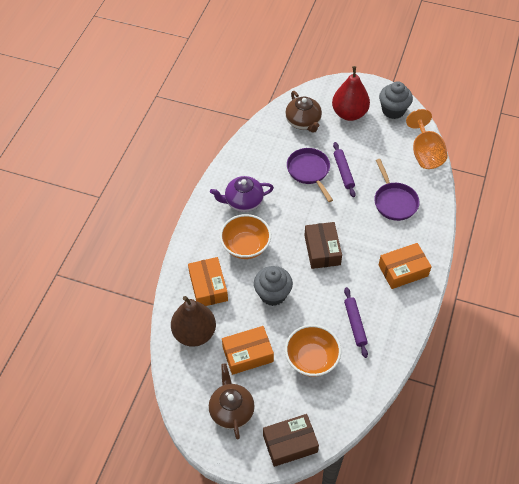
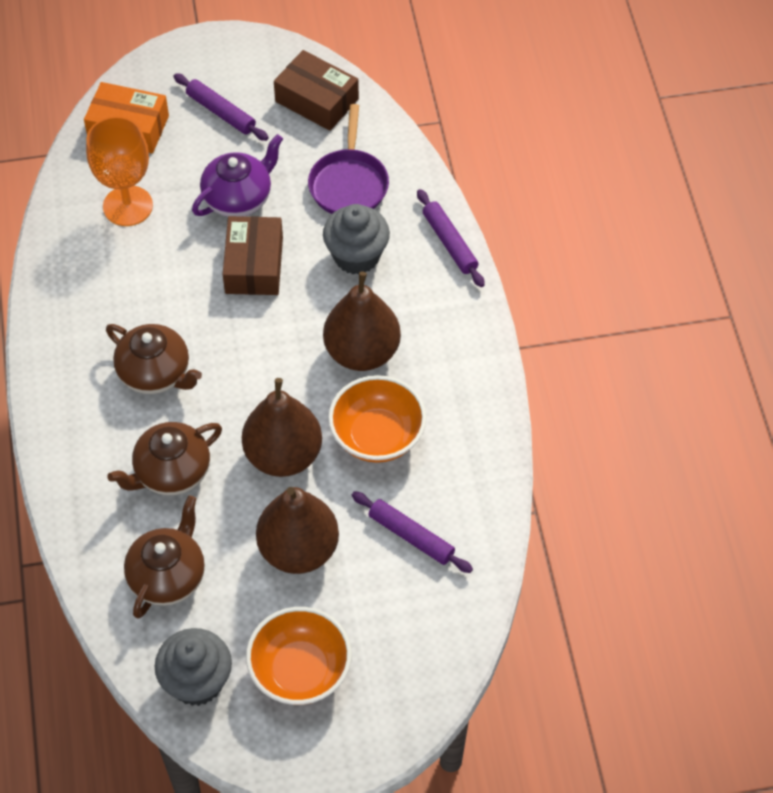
brown pear: 1 -> 3
brown teapot: 2 -> 3
orange box: 3 -> 1
purple pan: 2 -> 1
purple rolling pin: 2 -> 3
red pear: 1 -> 0

